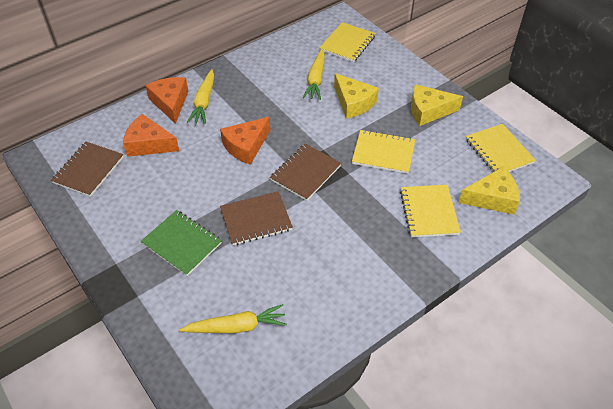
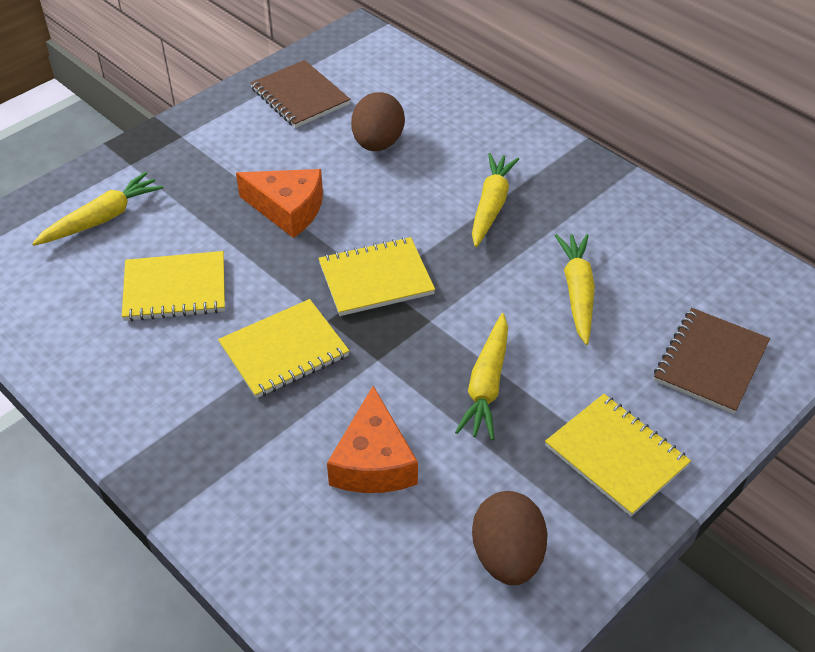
brown egg: 0 -> 2
brown notebook: 3 -> 2
green notebook: 1 -> 0
orange cheese: 3 -> 2
yellow carrot: 3 -> 4
yellow cheese: 3 -> 0

